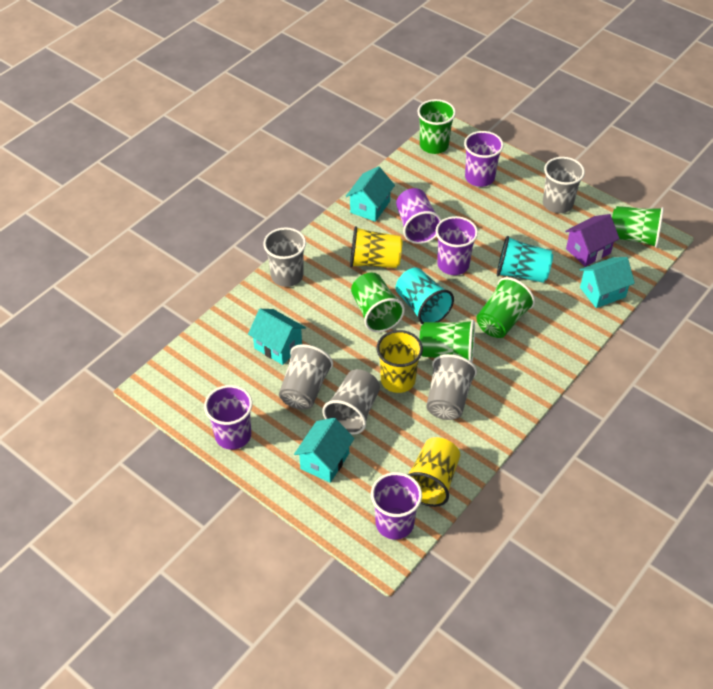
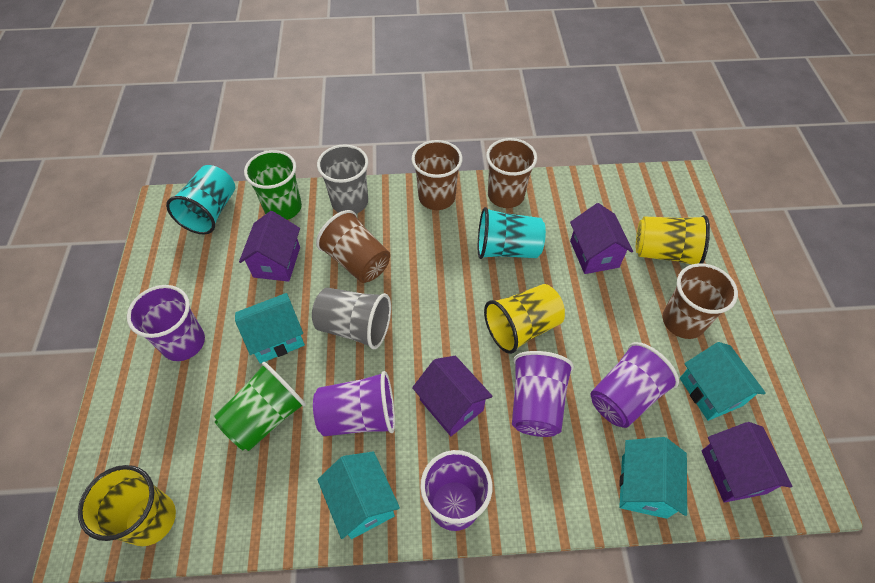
brown cup: 0 -> 4
green cup: 5 -> 2
grey cup: 5 -> 2
purple house: 1 -> 4

